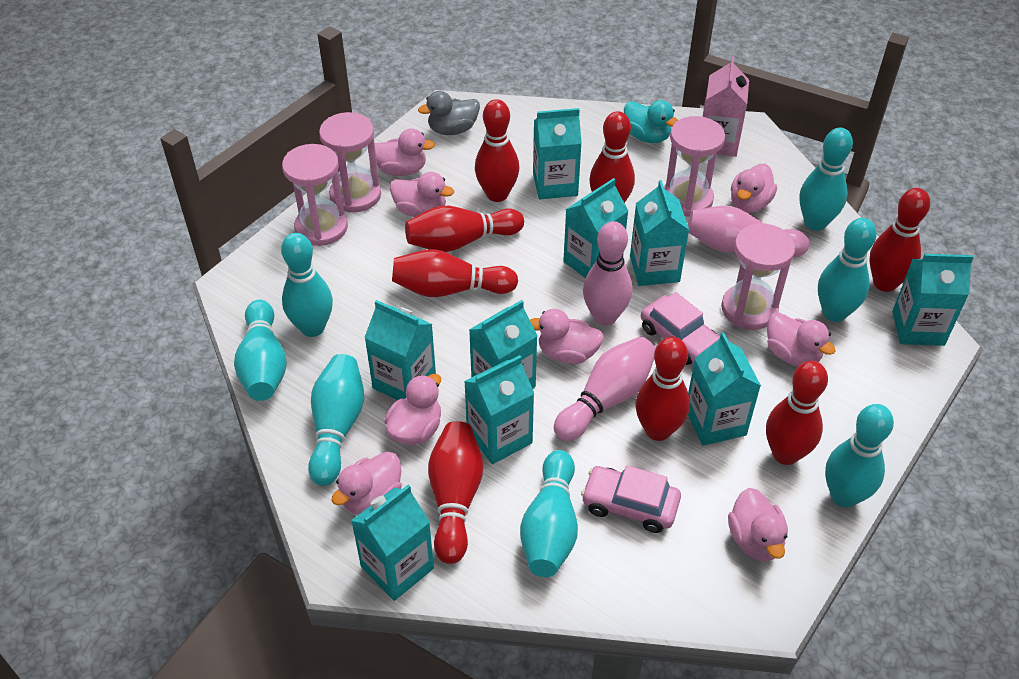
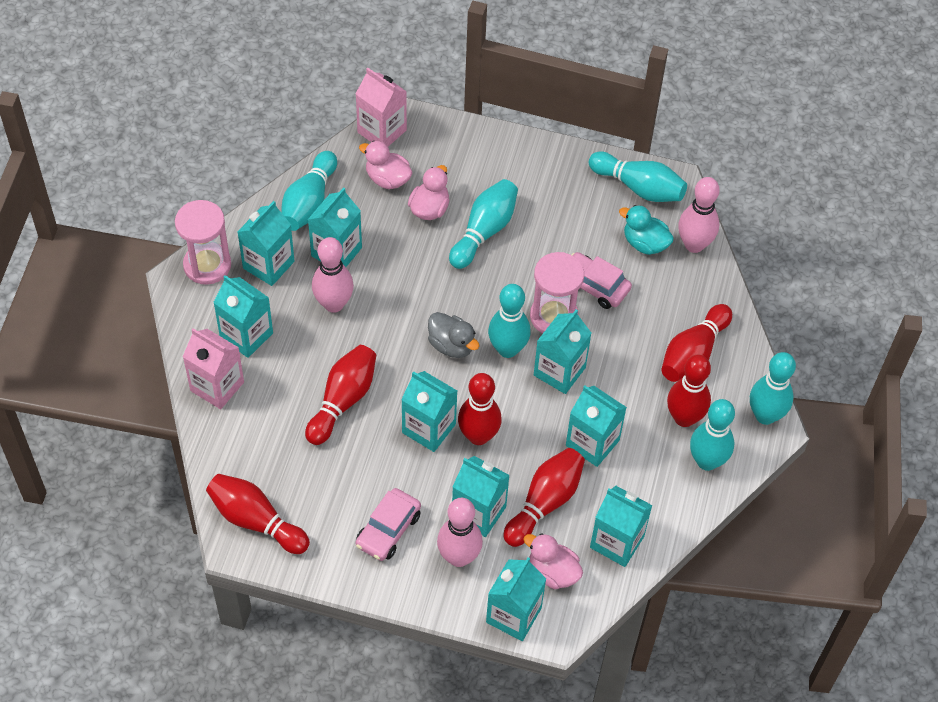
pink carton: 1 -> 2
pink duck: 8 -> 3
pink hourglass: 4 -> 2
red bowling pin: 8 -> 6
turquoise bowling pin: 7 -> 6

